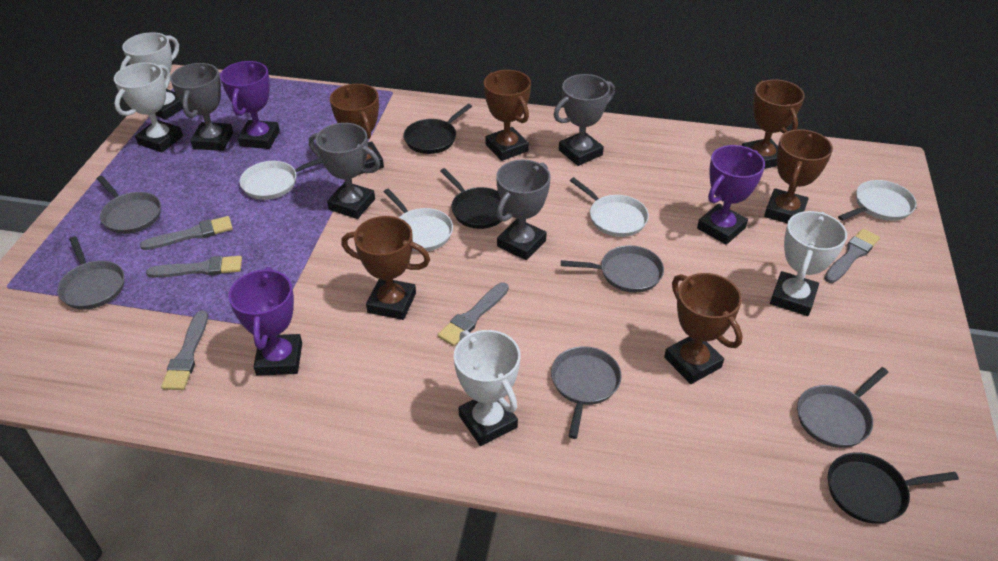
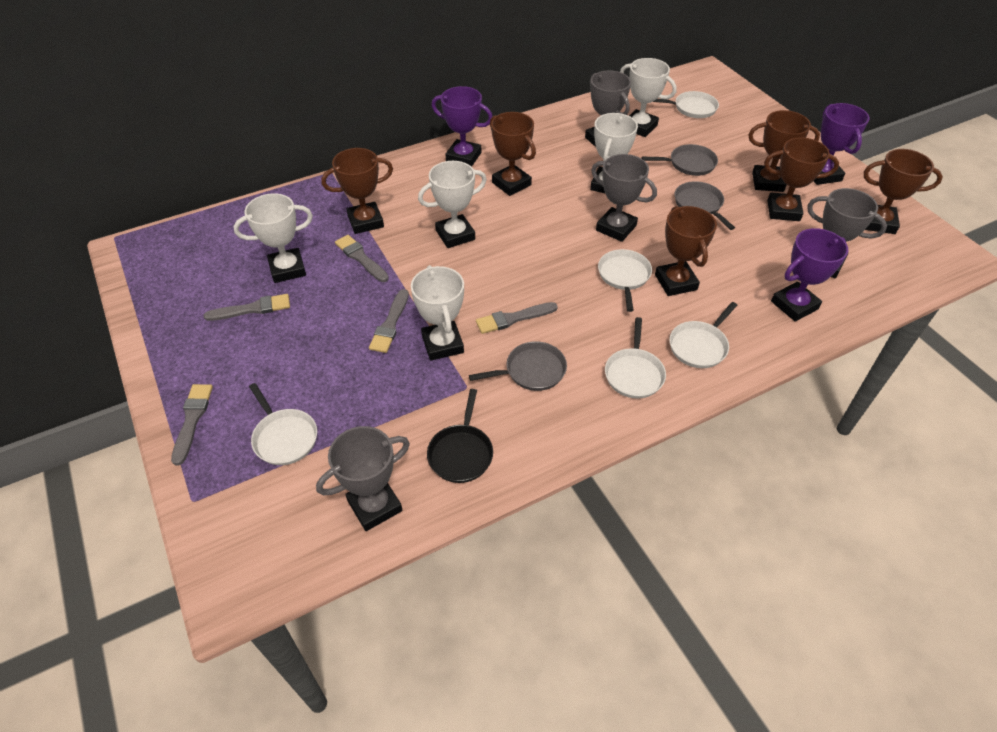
black pan: 3 -> 1
grey pan: 5 -> 3
white pan: 4 -> 5
white trophy: 4 -> 5

